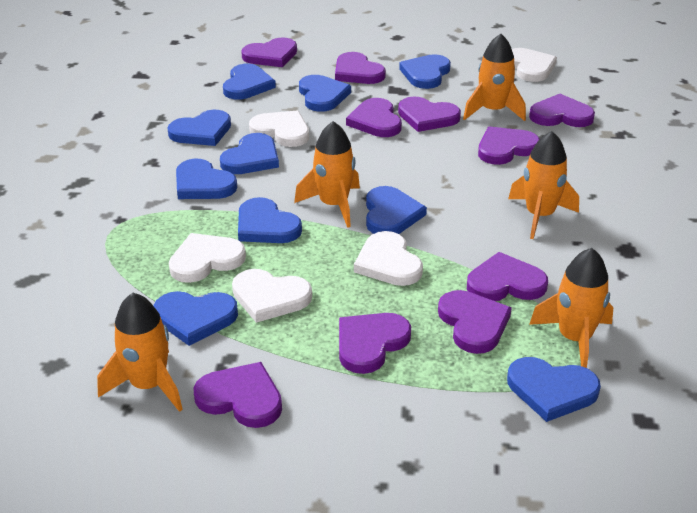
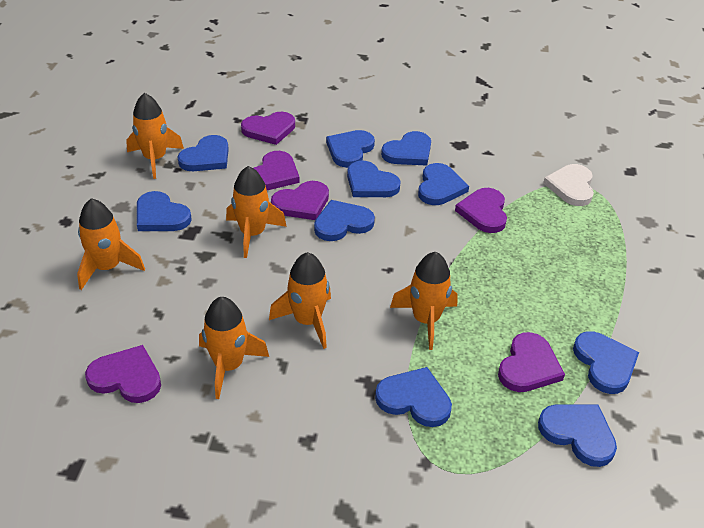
orange rocket: 5 -> 6
purple heart: 10 -> 6
white heart: 5 -> 1

